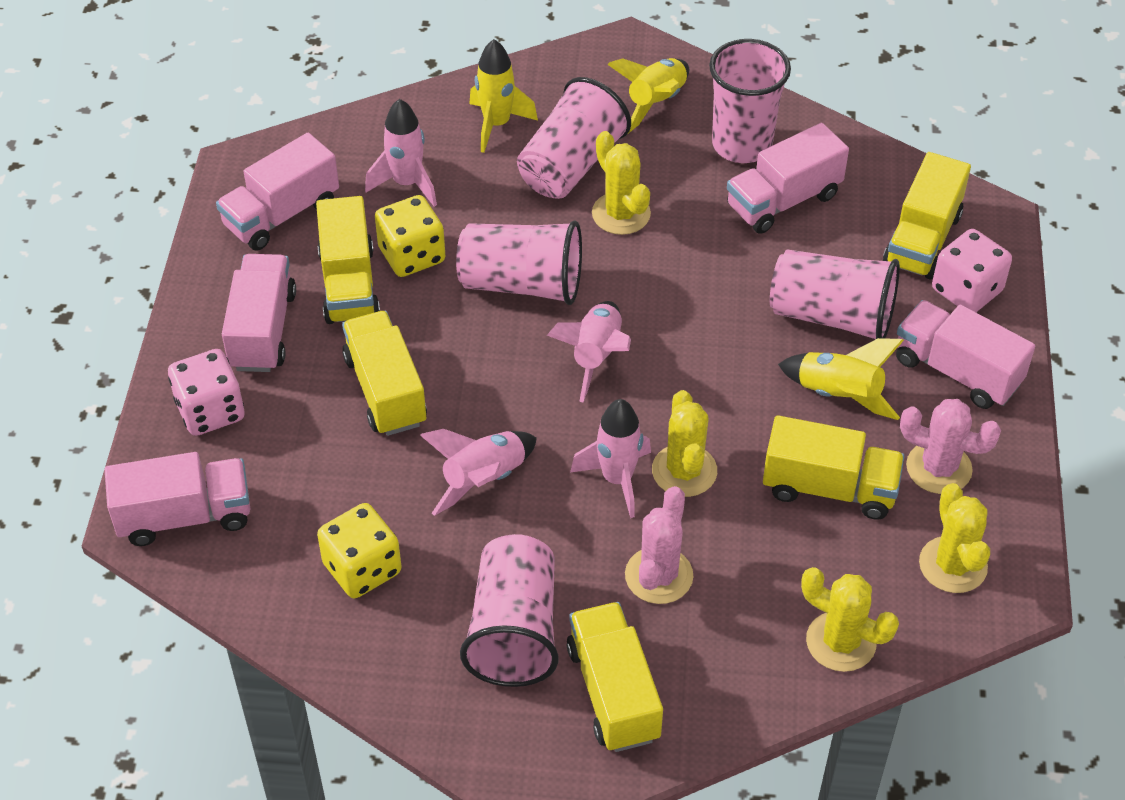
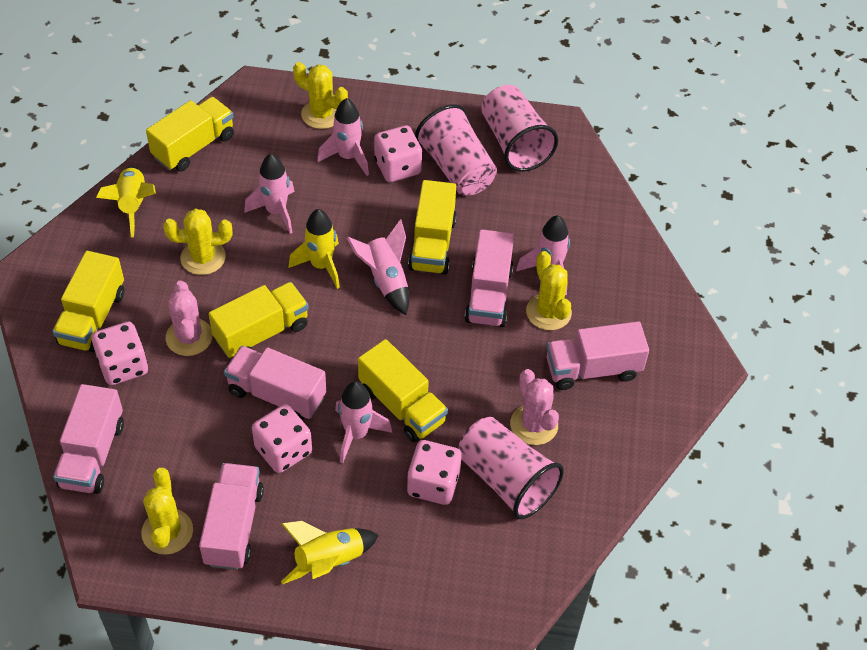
pink cup: 5 -> 3
pink dice: 2 -> 4
pink rocket: 4 -> 5
yellow dice: 2 -> 0

